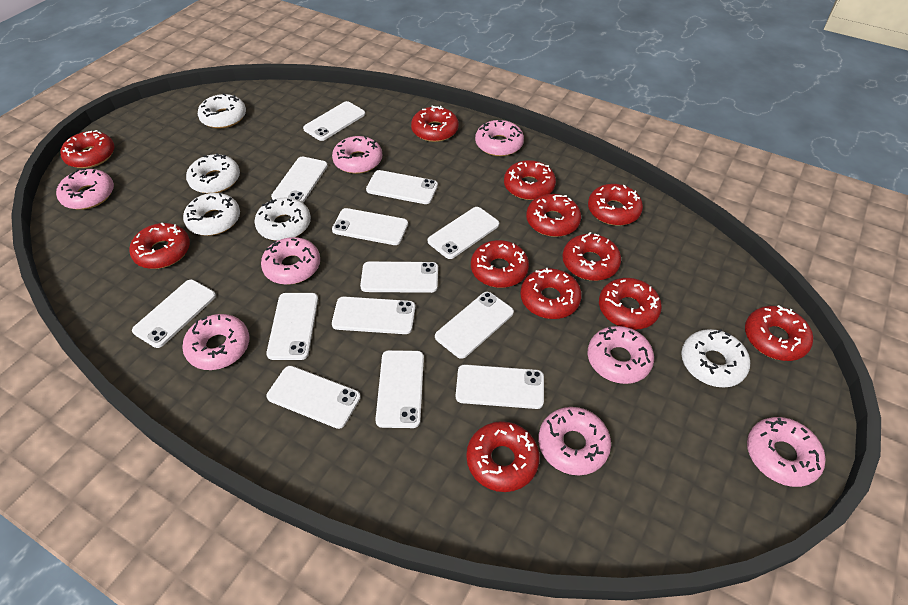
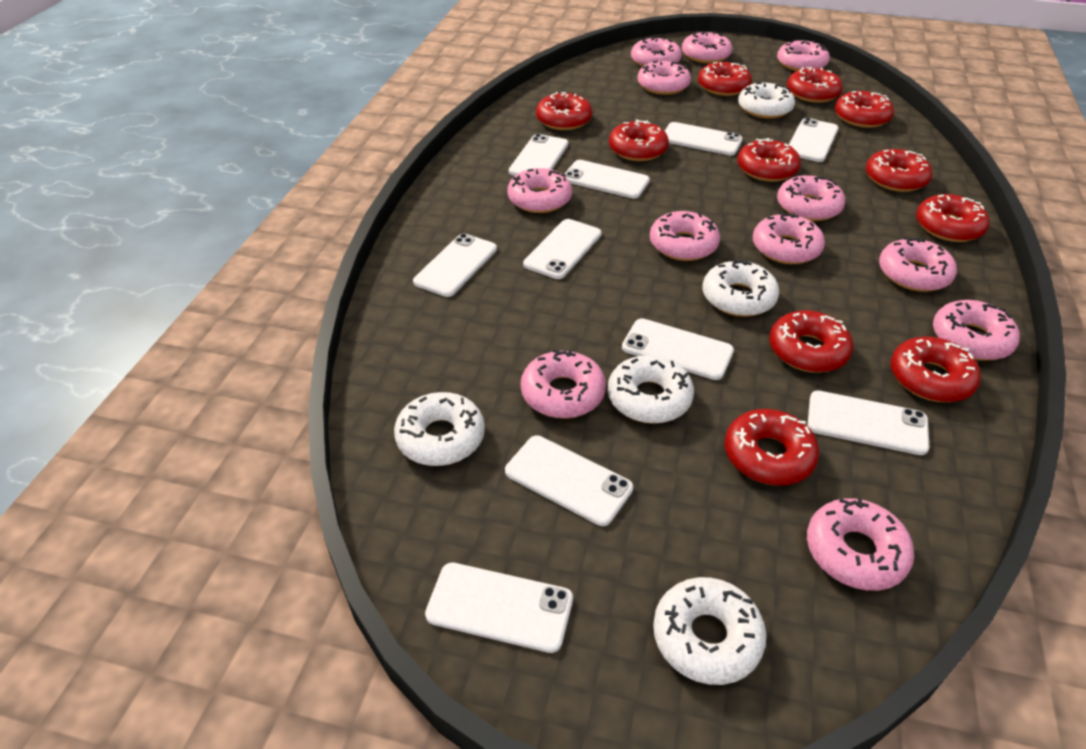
pink donut: 8 -> 12
red donut: 12 -> 11
white phone: 13 -> 10

